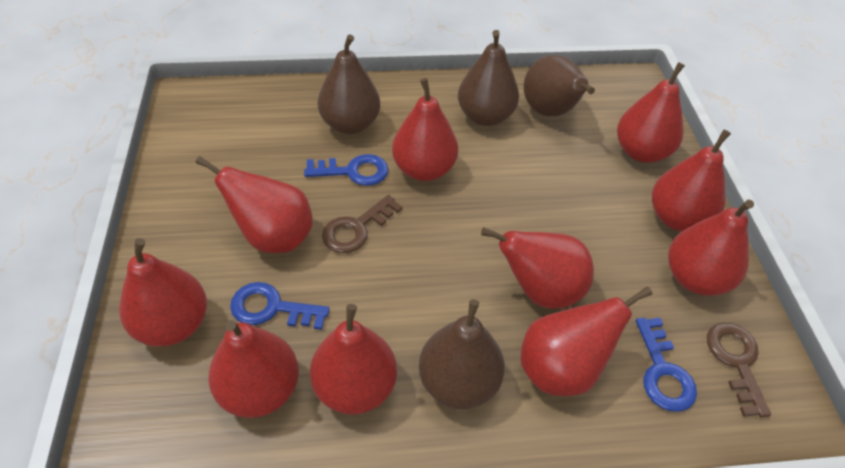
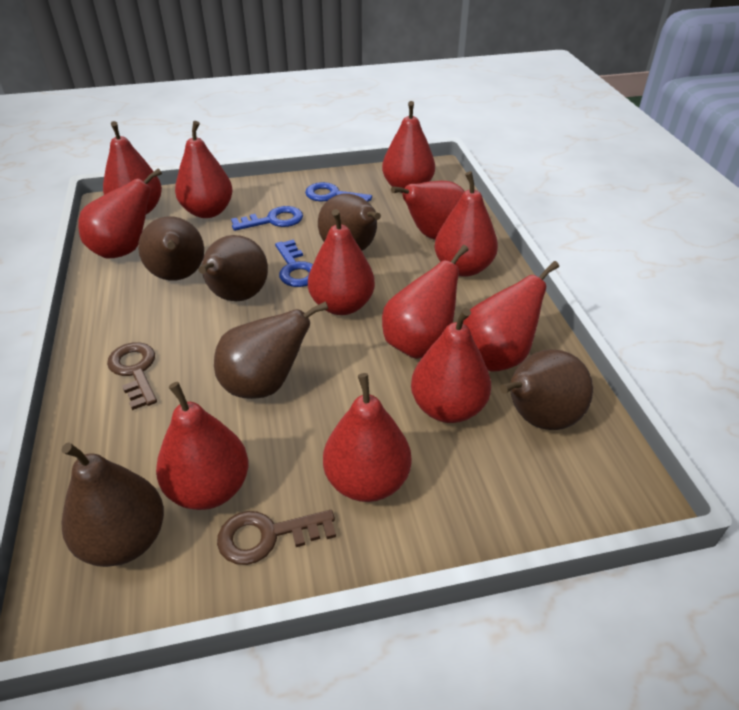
brown pear: 4 -> 6
red pear: 10 -> 12

